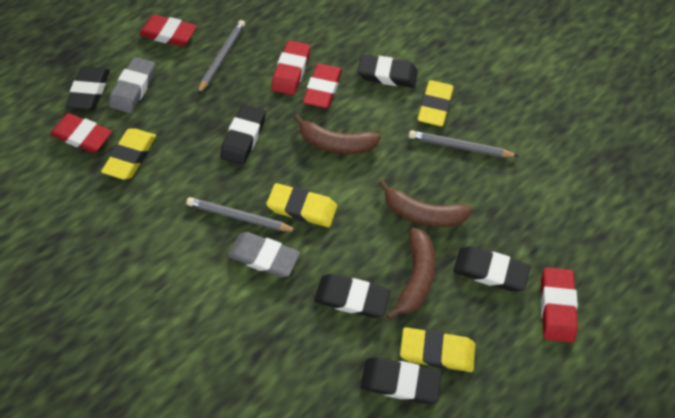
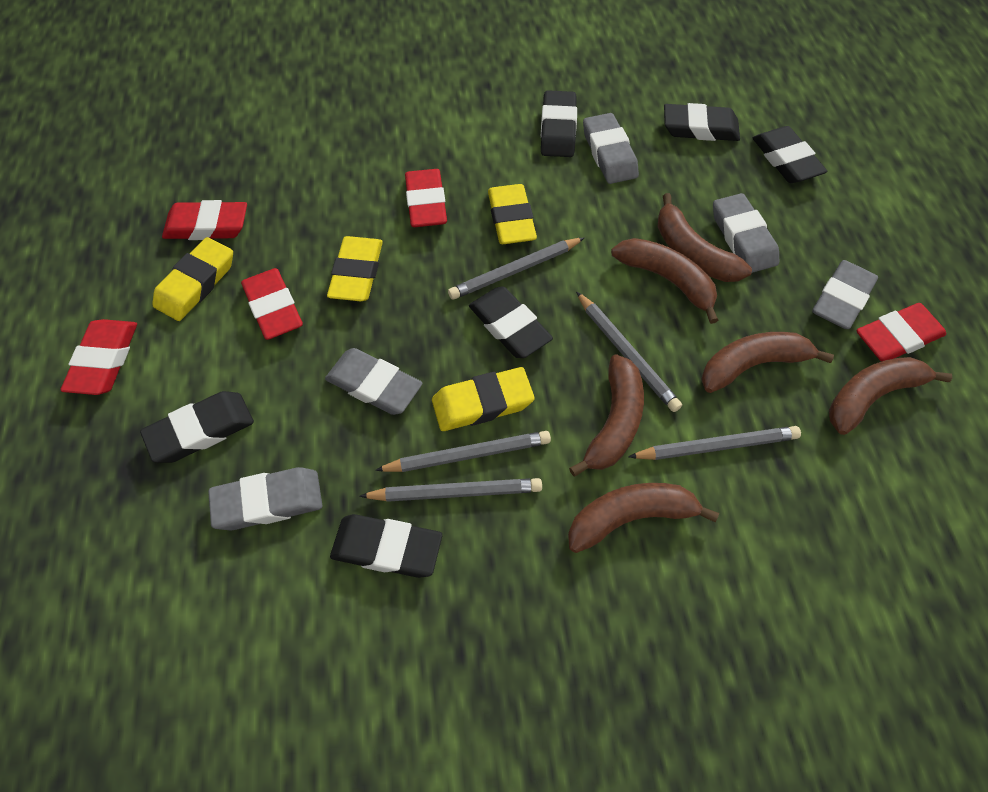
brown banana: 3 -> 6
grey eraser: 2 -> 5
grey pencil: 3 -> 5

